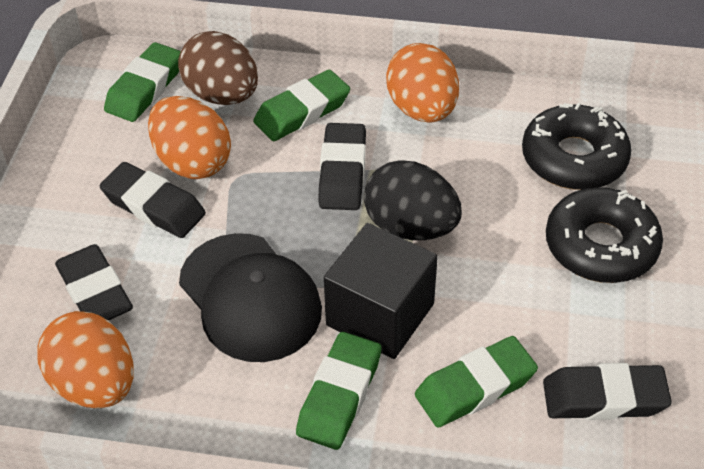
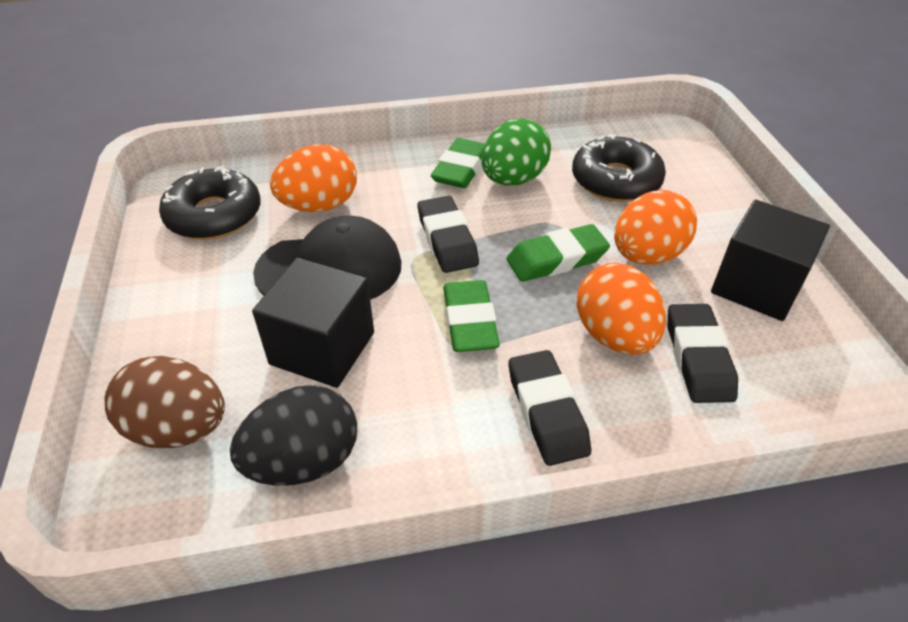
black cube: 1 -> 2
black eraser: 4 -> 3
green egg: 0 -> 1
green eraser: 4 -> 3

